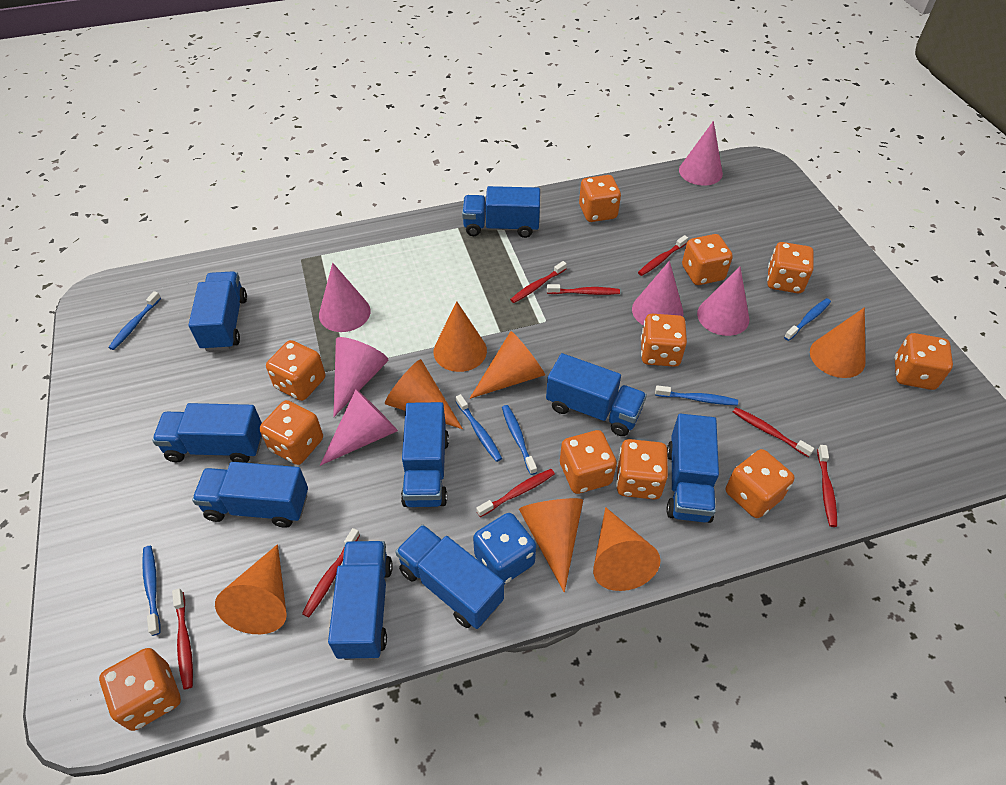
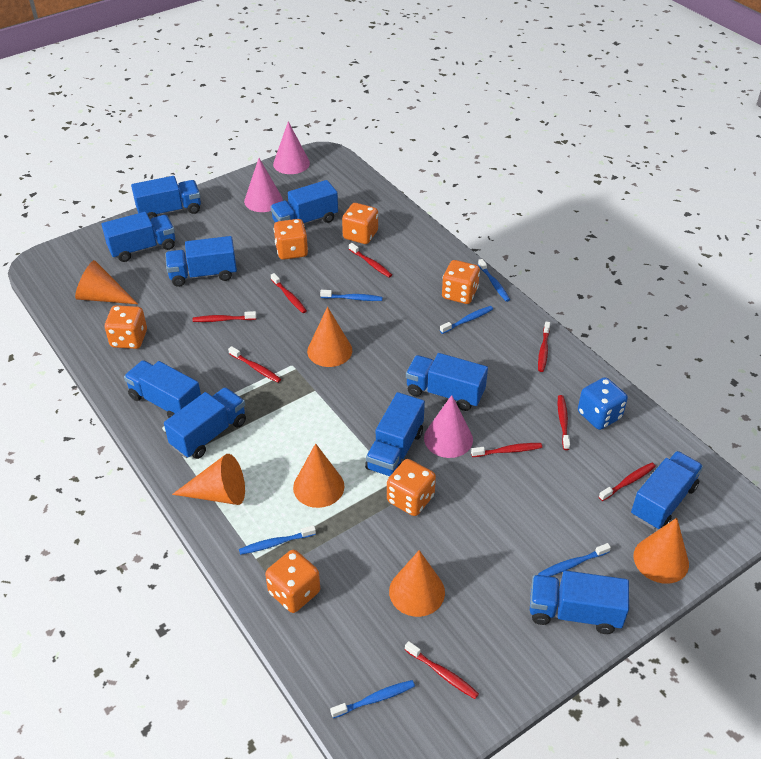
blue truck: 9 -> 10
orange cone: 7 -> 6
orange dice: 11 -> 6
pink cone: 6 -> 3
red toothbrush: 8 -> 9

